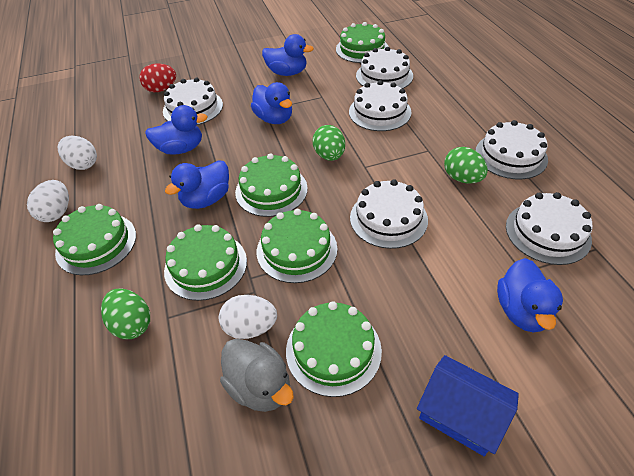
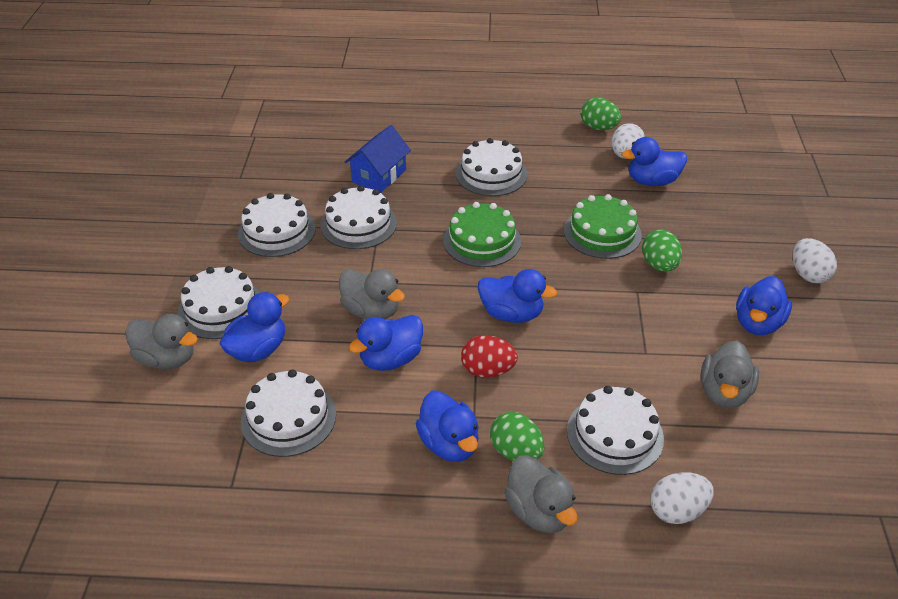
blue duck: 5 -> 6
green cake: 6 -> 2
grey duck: 1 -> 4

